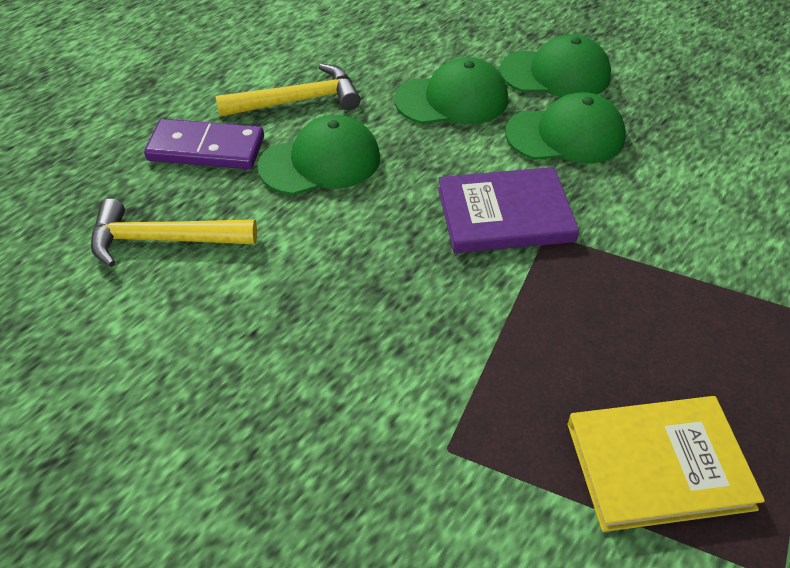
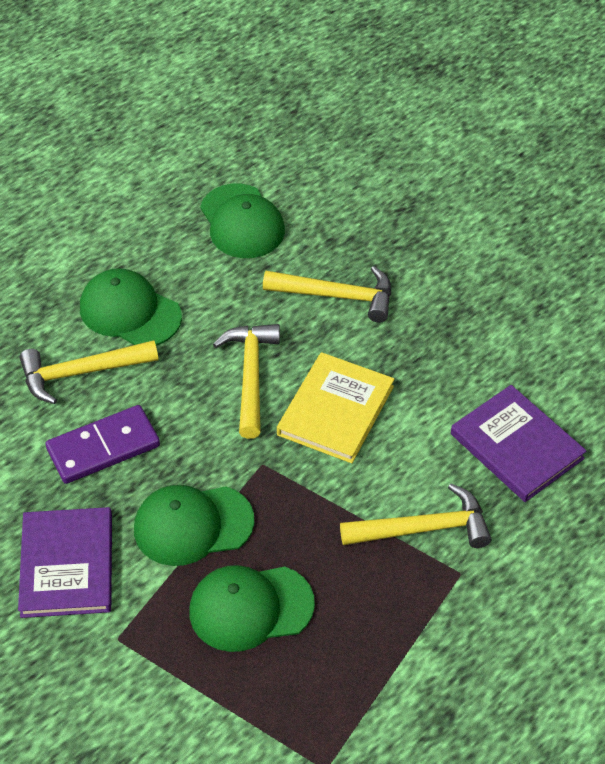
purple book: 1 -> 2
yellow hammer: 2 -> 4

